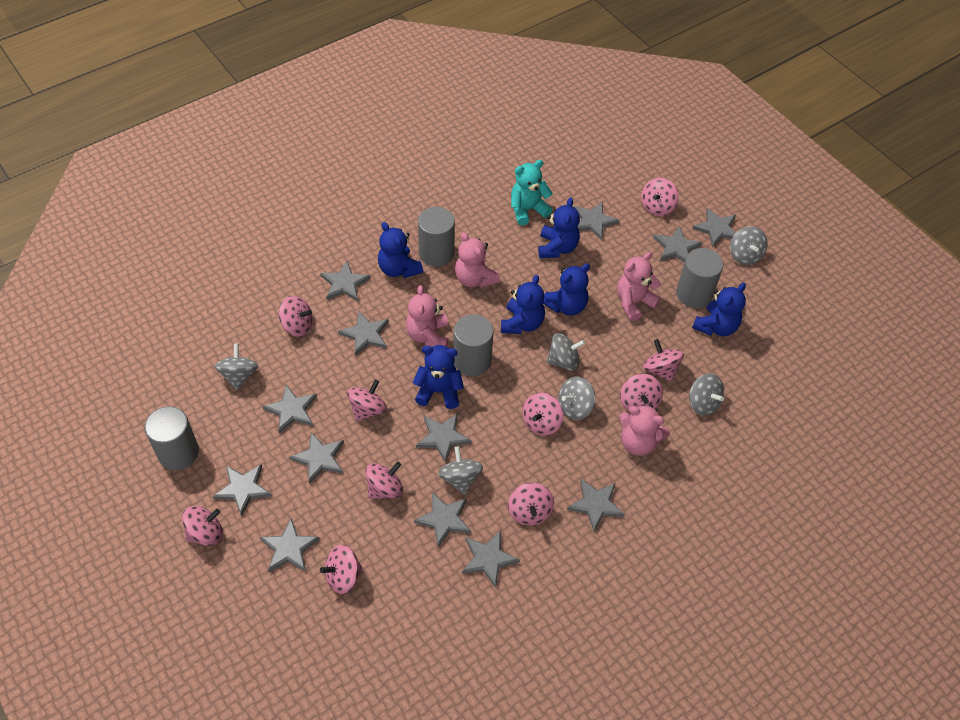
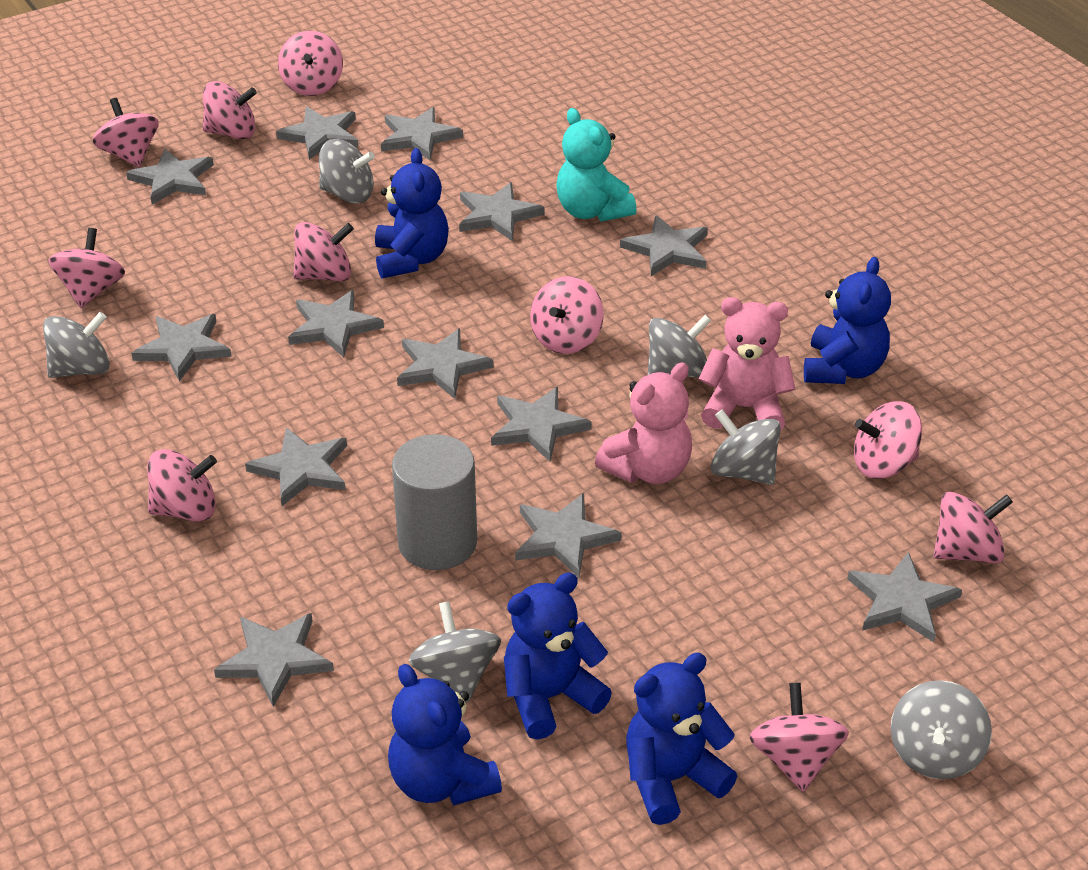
blue teddy bear: 6 -> 5
grey cylinder: 4 -> 1
pink teddy bear: 4 -> 2

